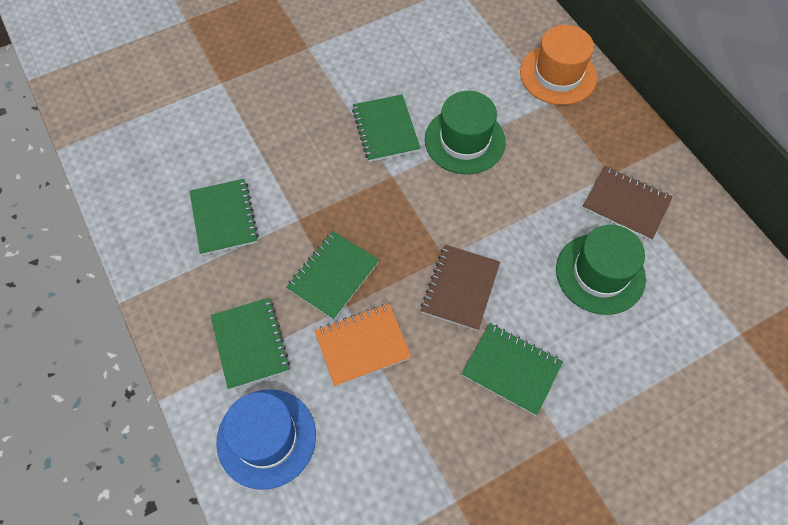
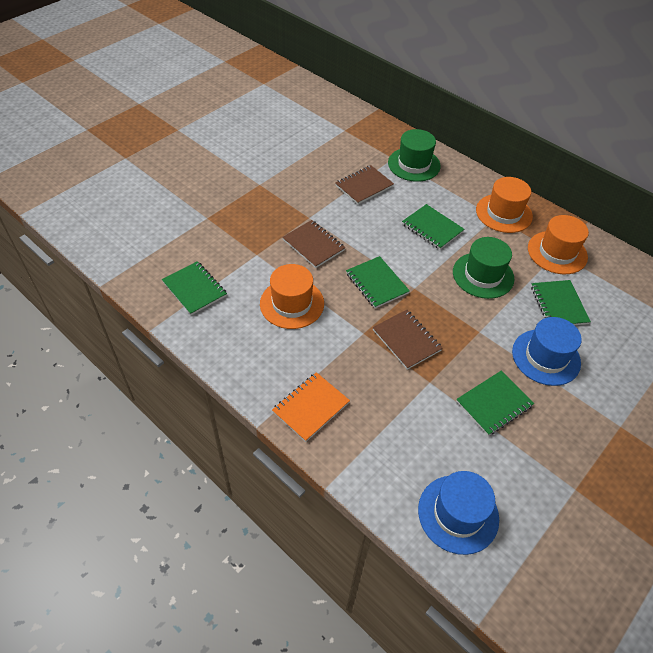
blue hat: 1 -> 2
brown notebook: 2 -> 3
orange hat: 1 -> 3

